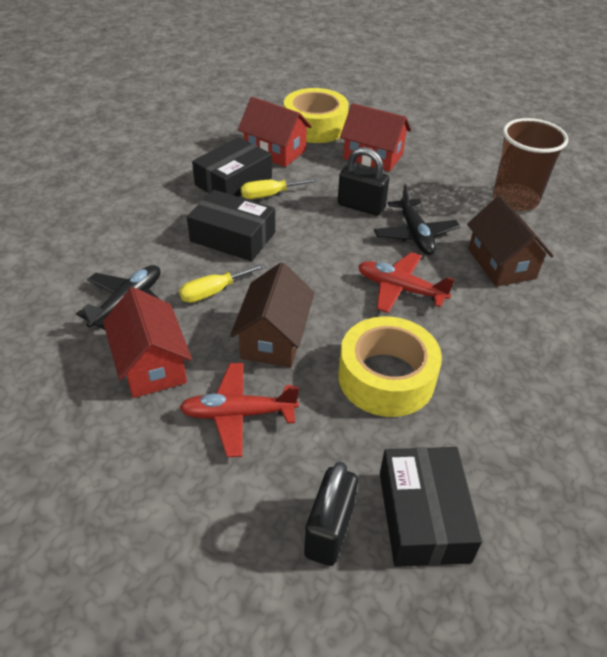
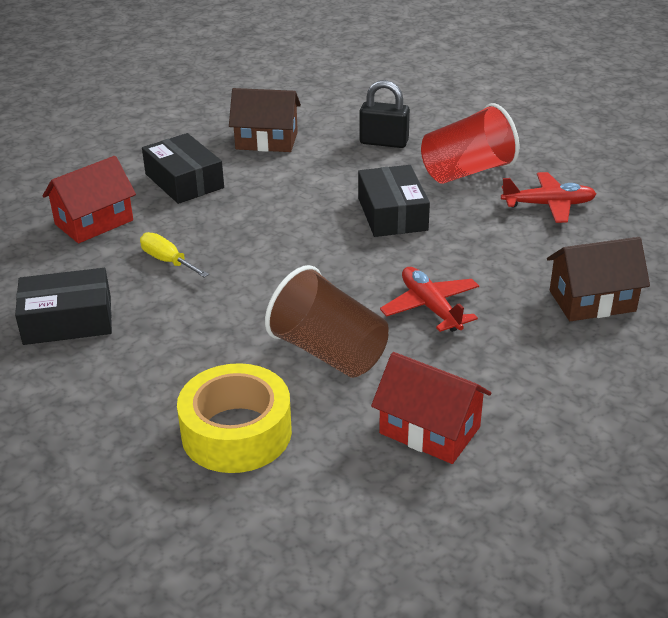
black padlock: 2 -> 1
black plane: 2 -> 0
red cup: 0 -> 1
red house: 3 -> 2
yellow screwdriver: 2 -> 1
yellow tape: 2 -> 1

